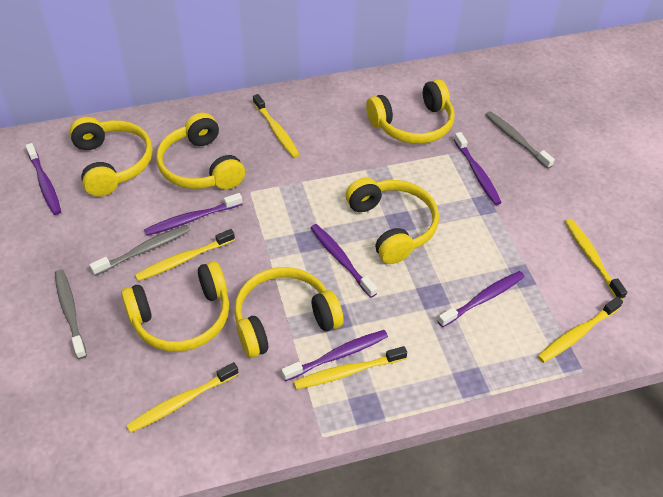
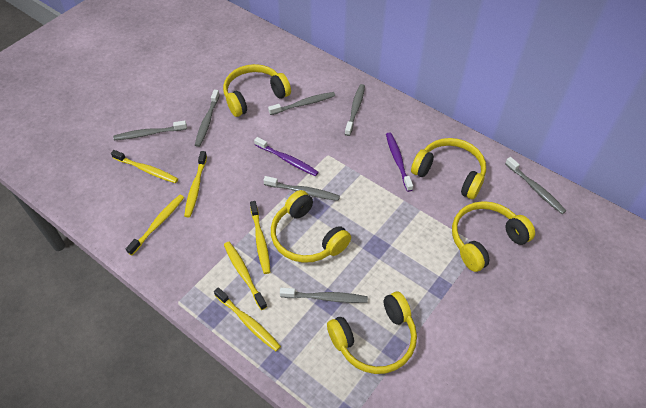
grey toothbrush: 3 -> 7
purple toothbrush: 6 -> 2
yellow headphones: 6 -> 5

